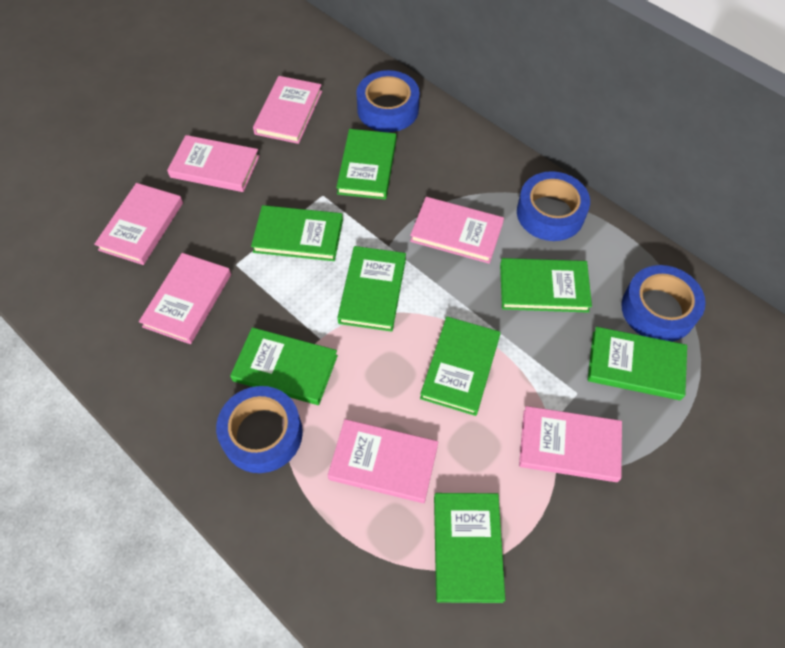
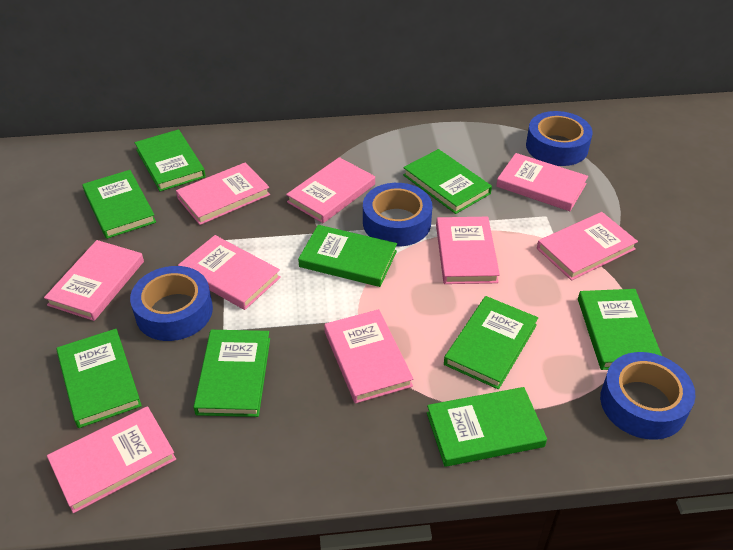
green book: 8 -> 9
pink book: 7 -> 9

